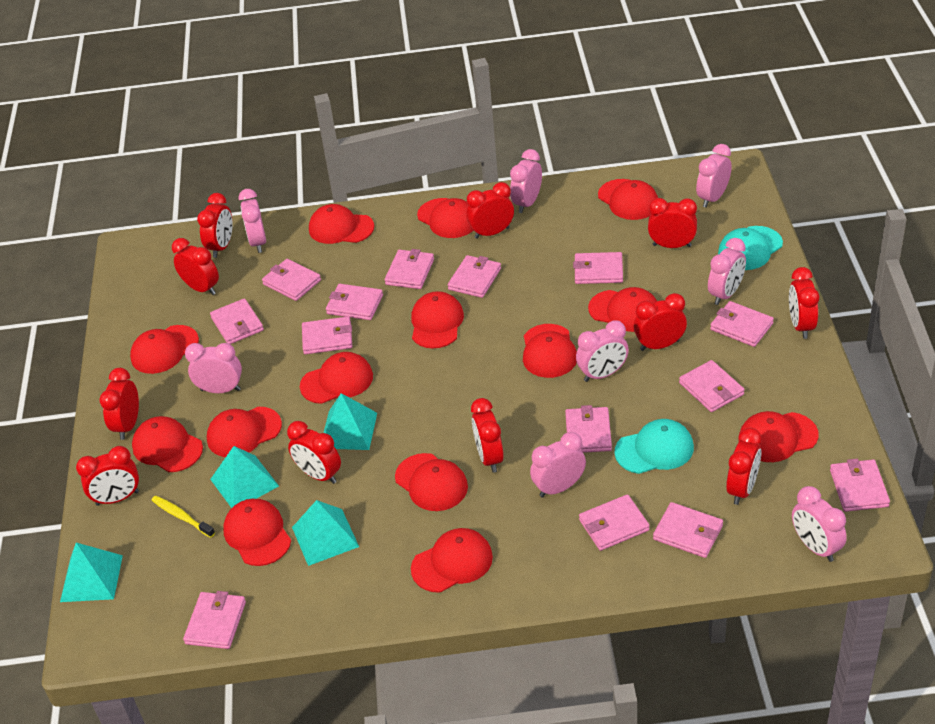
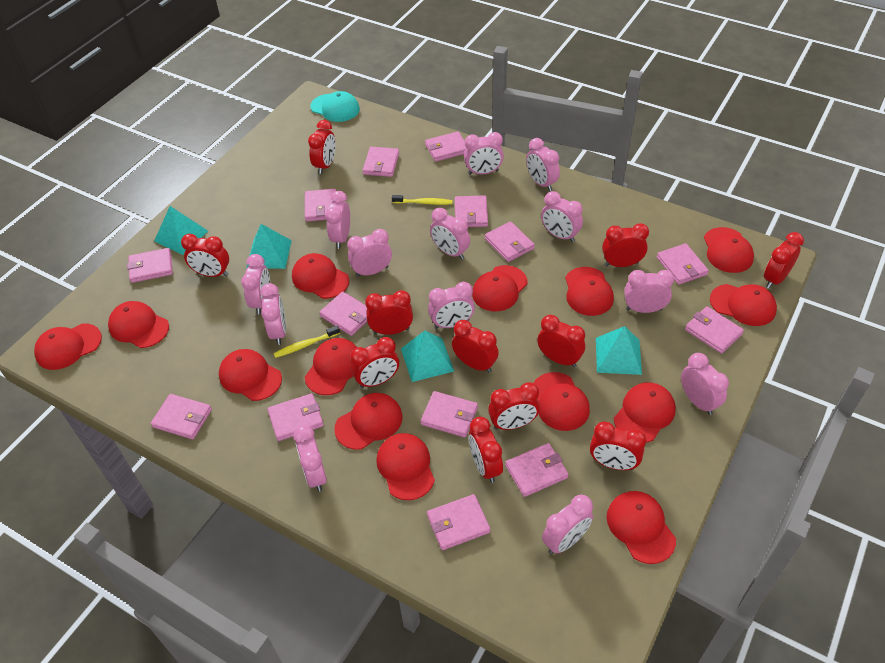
pink clock: 8 -> 13
turquoise cap: 2 -> 1
yellow toothbrush: 1 -> 2

